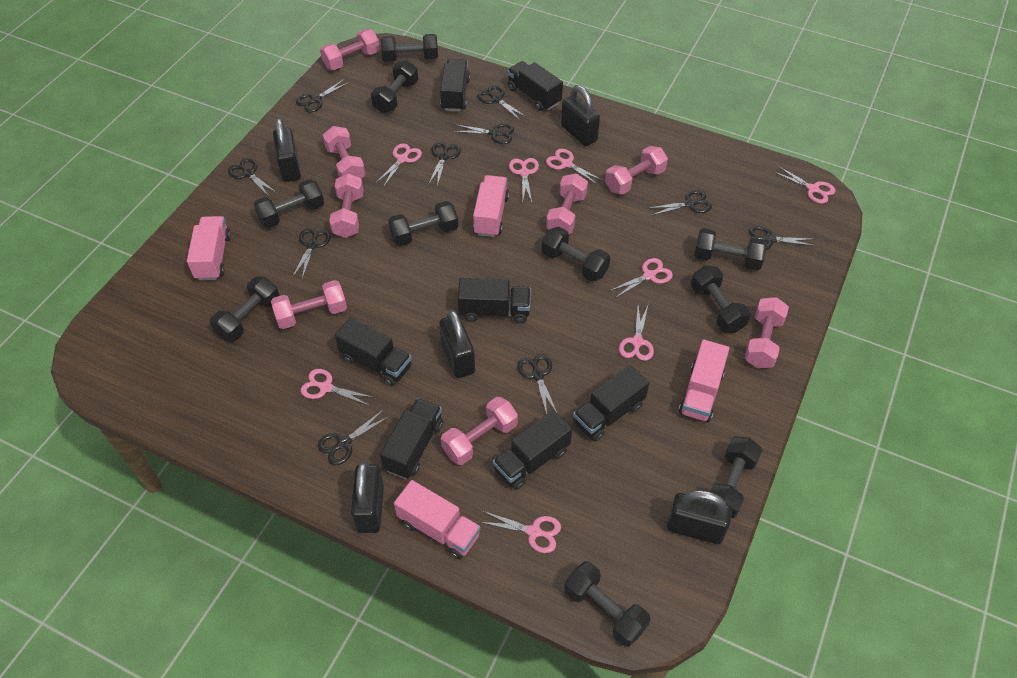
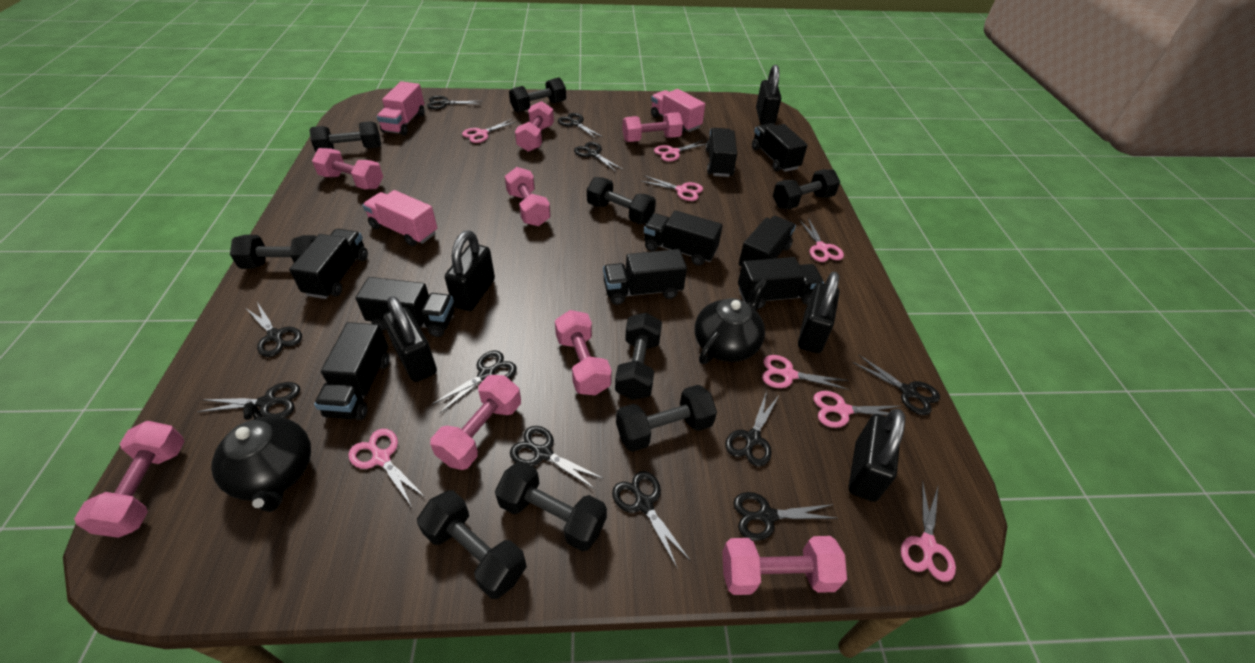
black dumbbell: 10 -> 9
black scissors: 10 -> 11
black teapot: 0 -> 2
black truck: 7 -> 9
pink truck: 4 -> 3

